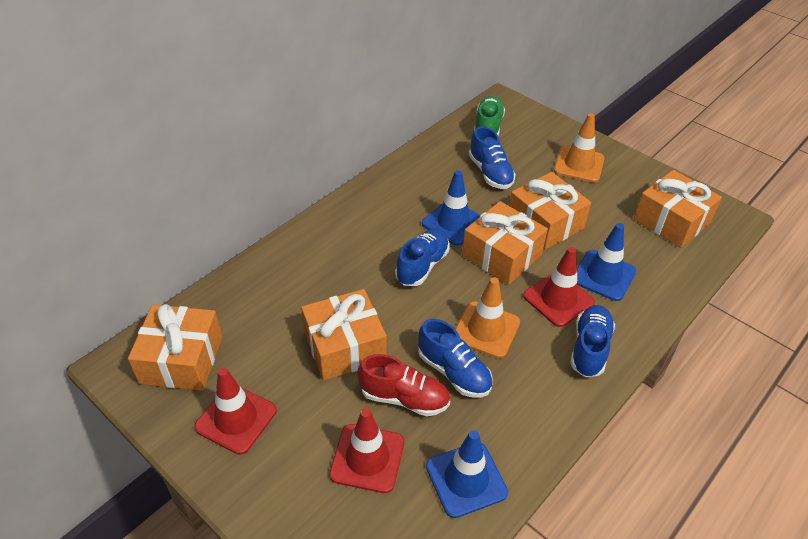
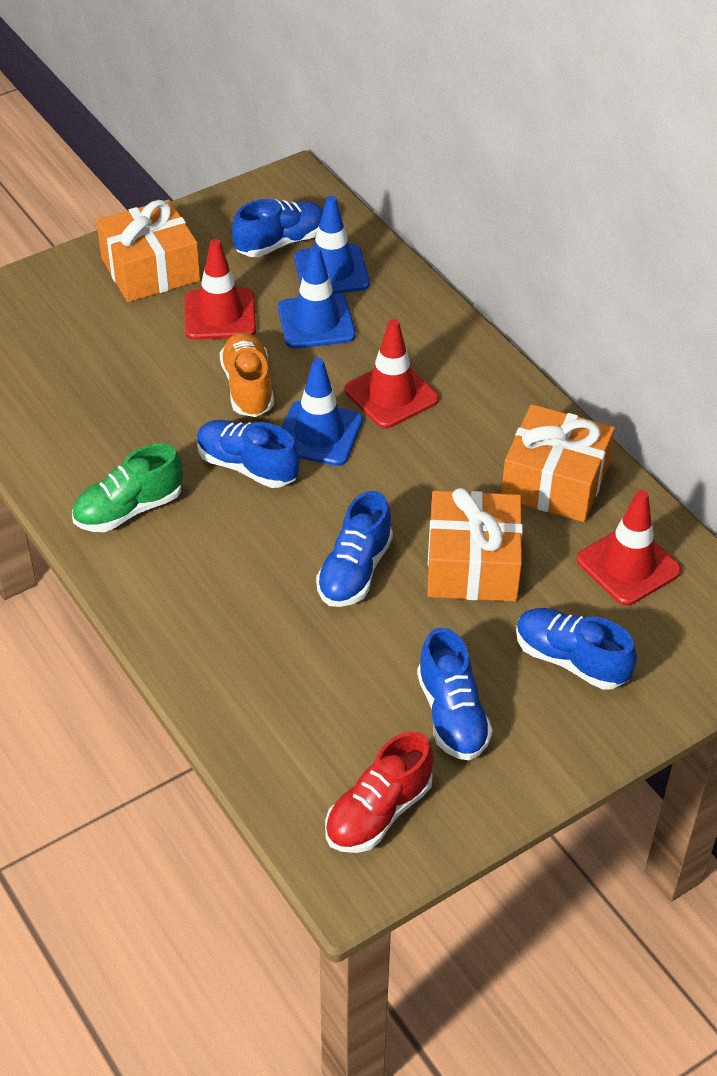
blue shoe: 4 -> 5
orange gift: 5 -> 3
orange shoe: 0 -> 1
orange traffic cone: 2 -> 0

